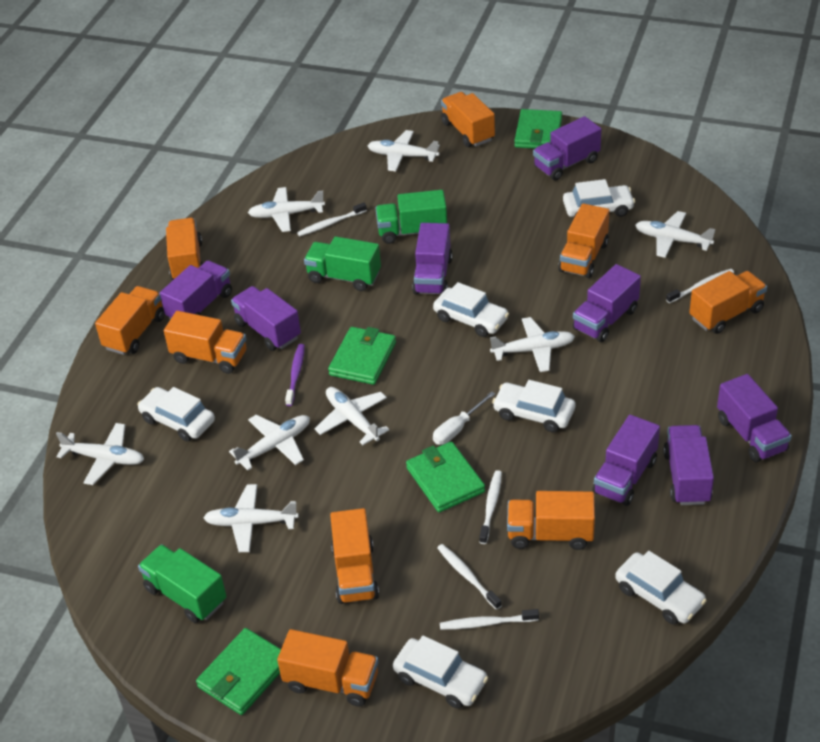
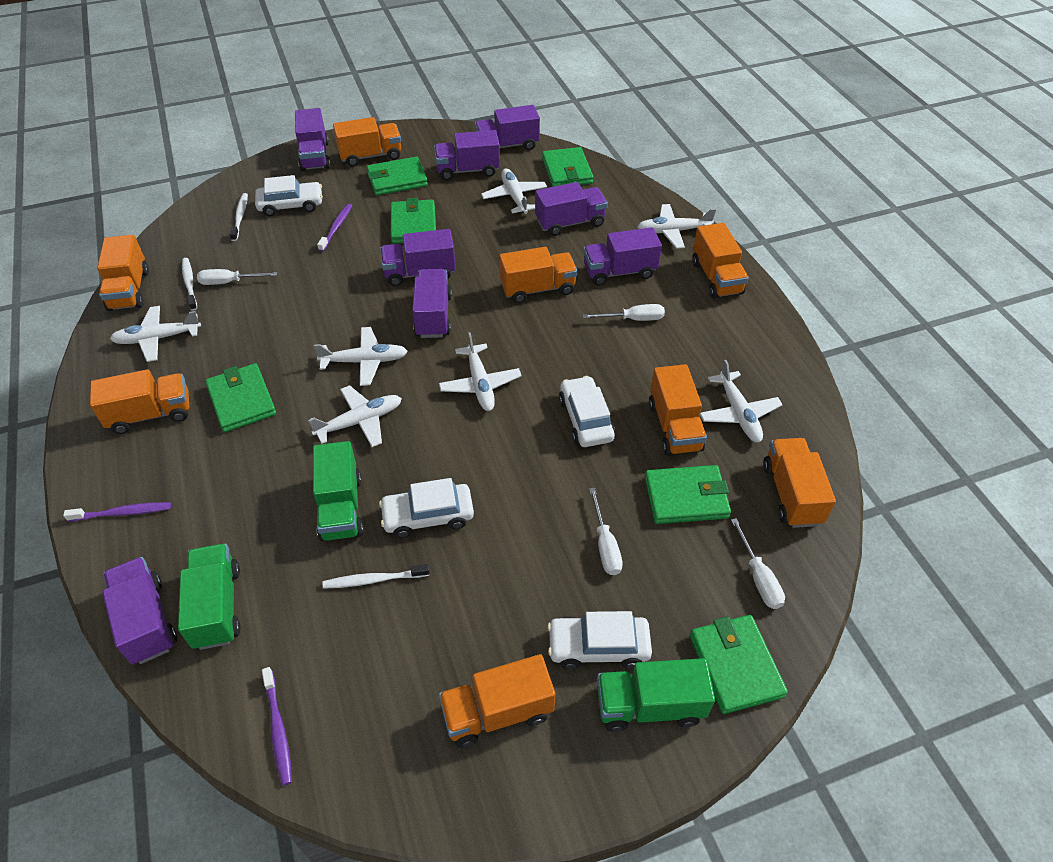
green wallet: 4 -> 6
orange truck: 9 -> 8
purple toothbrush: 1 -> 3
white car: 6 -> 4
white plane: 8 -> 7
white screwdriver: 1 -> 4
white toothbrush: 5 -> 3

